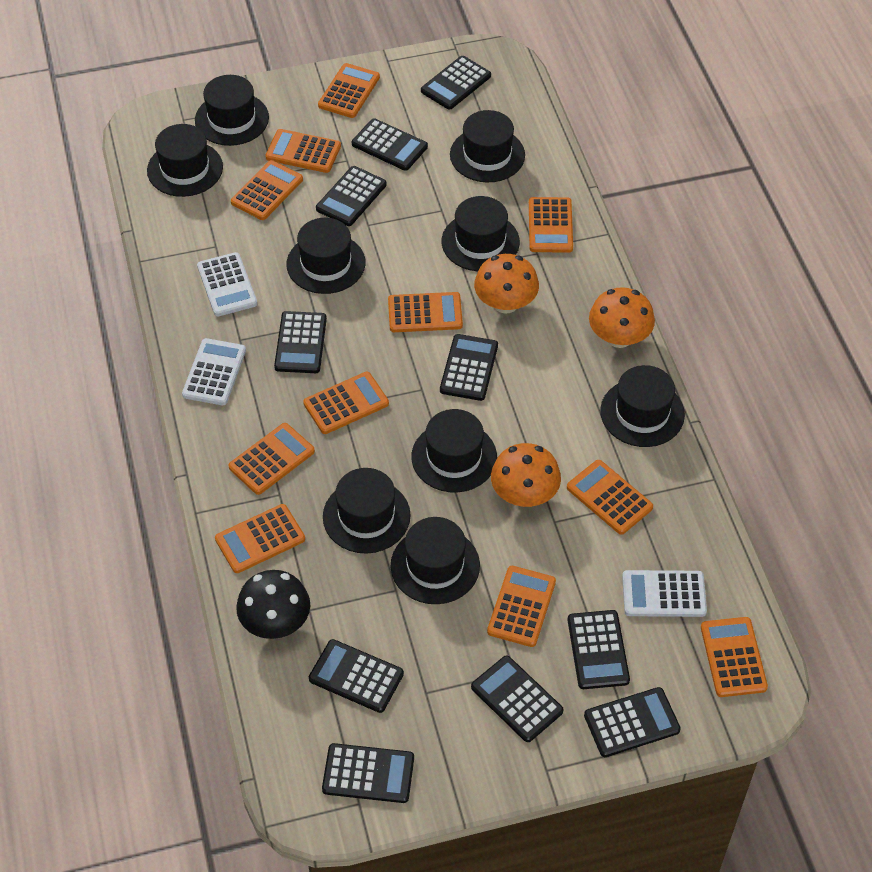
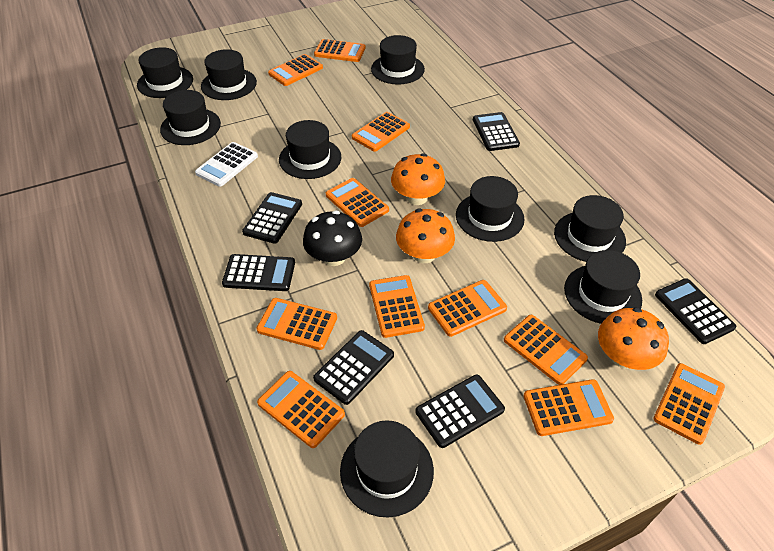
black calculator: 10 -> 6
white calculator: 3 -> 1

